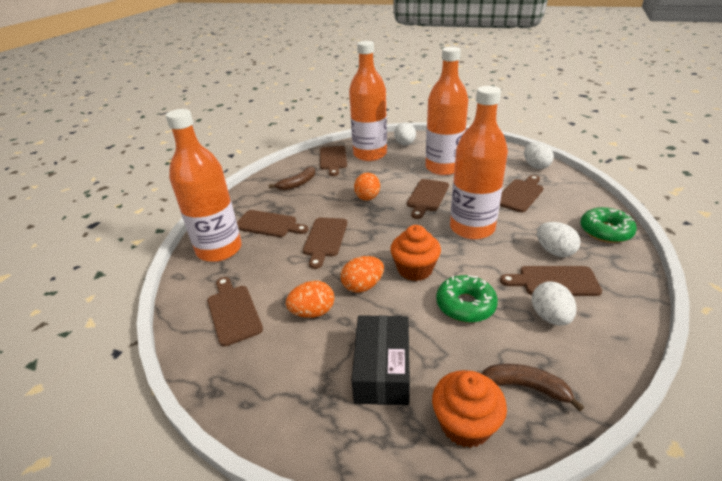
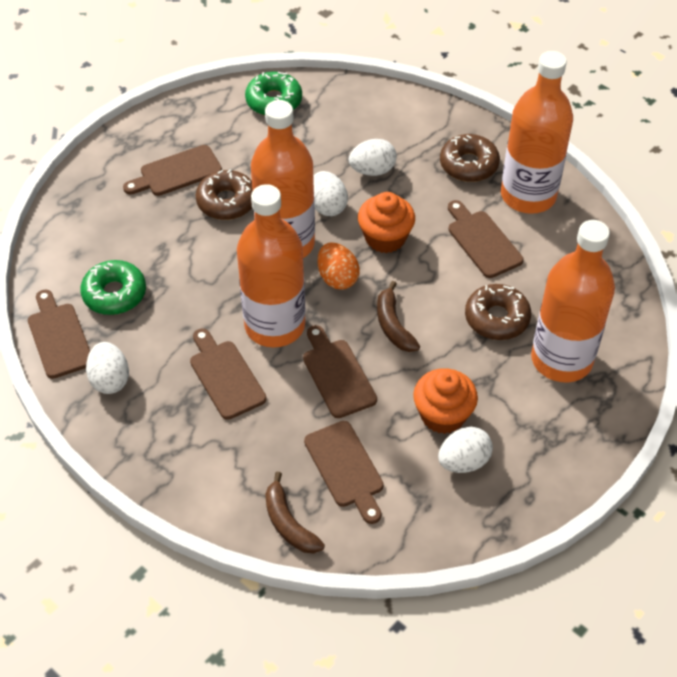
black box: 1 -> 0
brown cutting board: 7 -> 6
brown donut: 0 -> 3
orange egg: 3 -> 1

